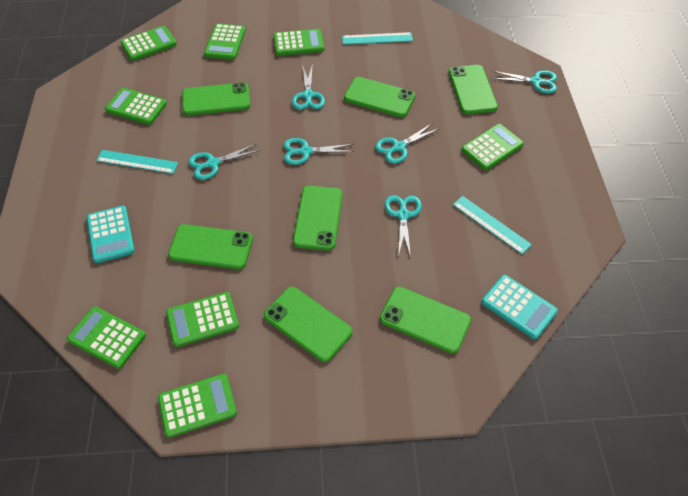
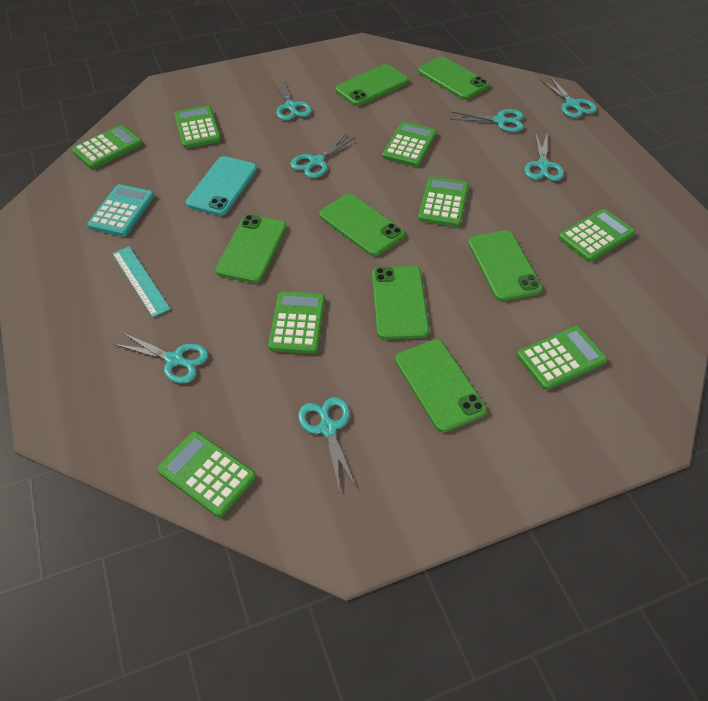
turquoise calculator: 2 -> 1
turquoise phone: 0 -> 1
turquoise ruler: 3 -> 1
turquoise scissors: 6 -> 7

